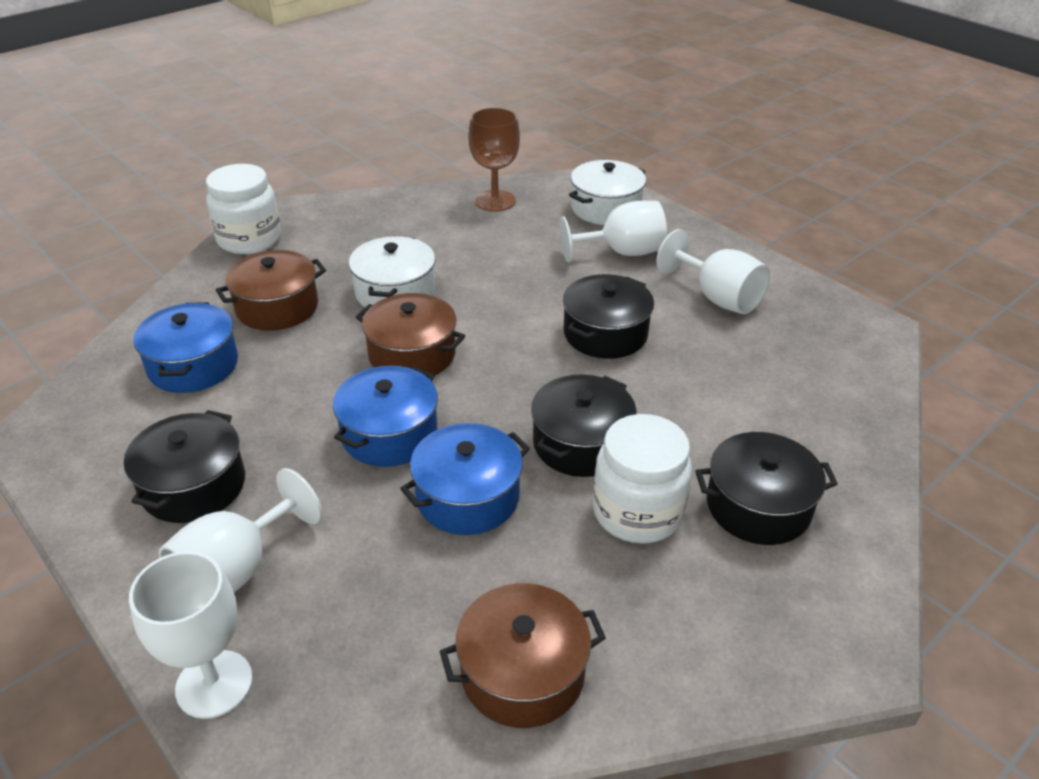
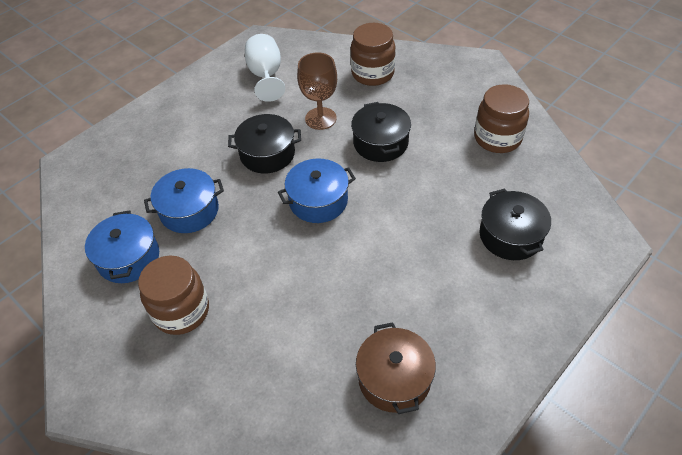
black pot: 4 -> 3
brown jar: 0 -> 3
brown pot: 3 -> 1
white goblet: 4 -> 1
white jar: 2 -> 0
white pot: 2 -> 0

